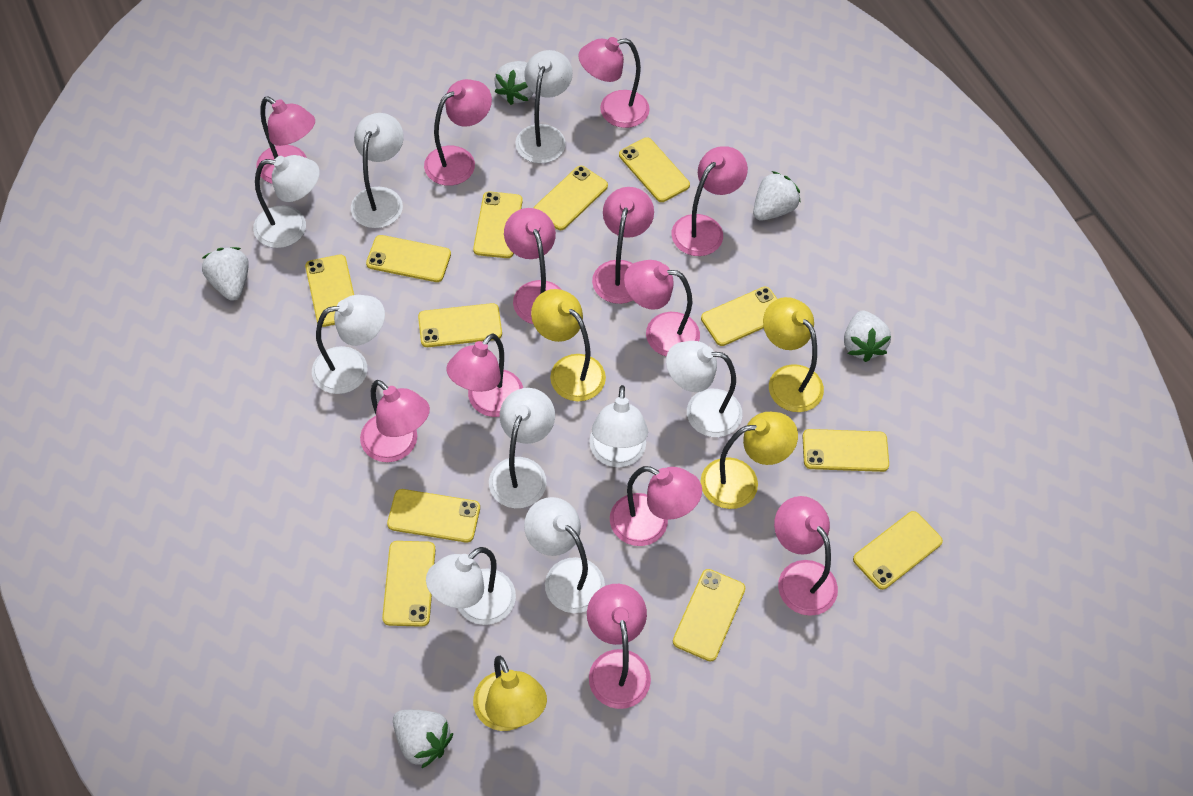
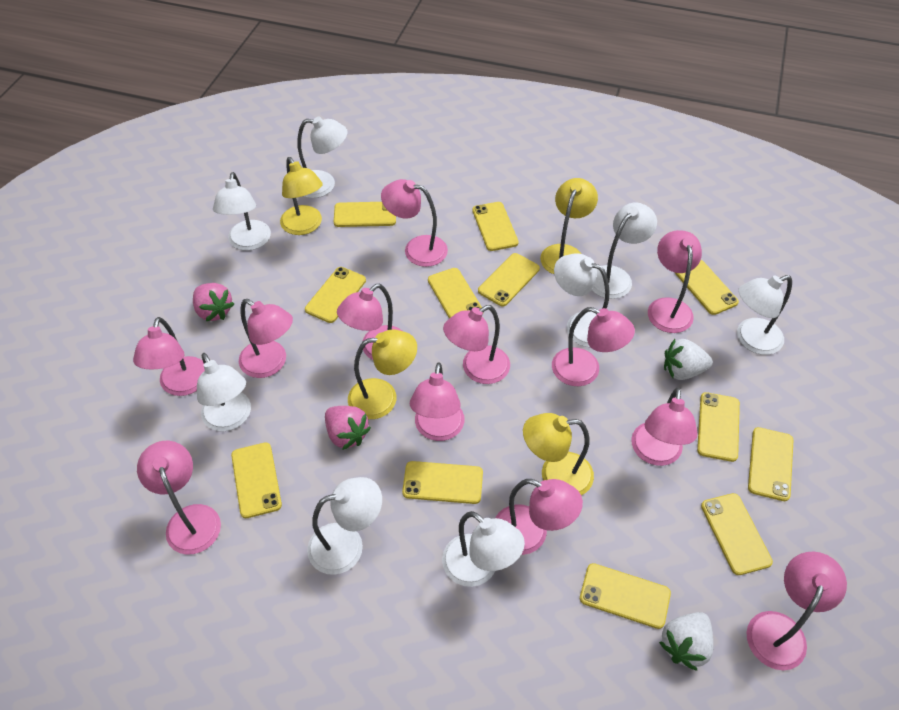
pink strawberry: 0 -> 2
white lamp: 9 -> 8
white strawberry: 5 -> 2

